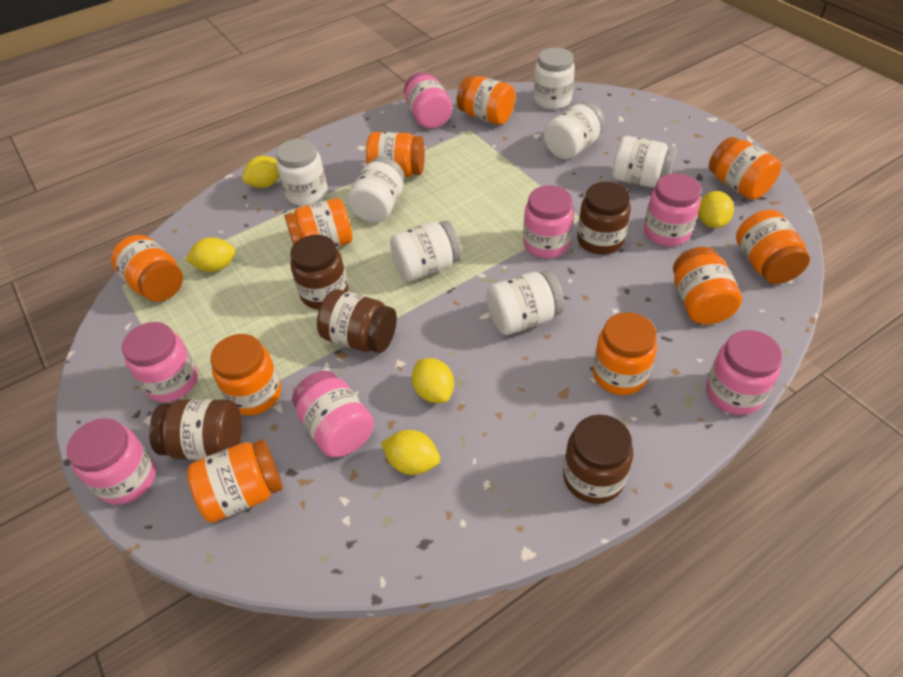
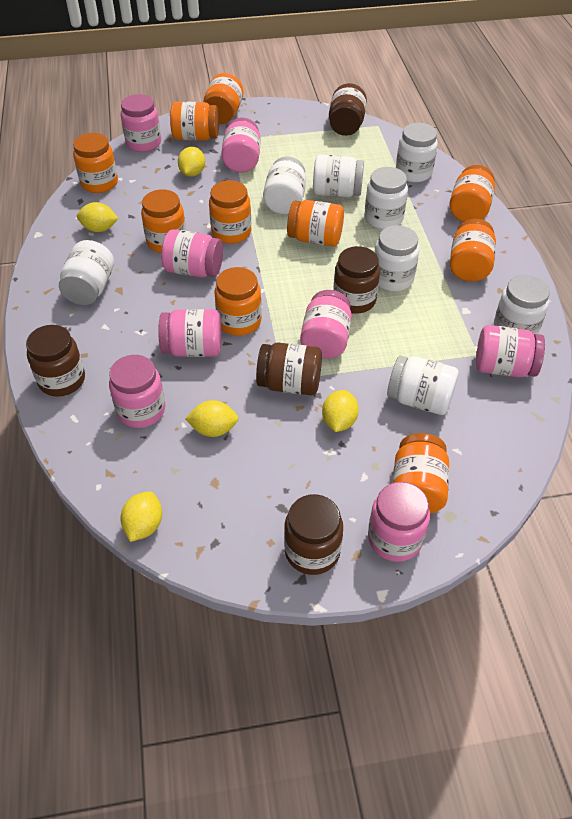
pink jar: 7 -> 8
white jar: 7 -> 8

